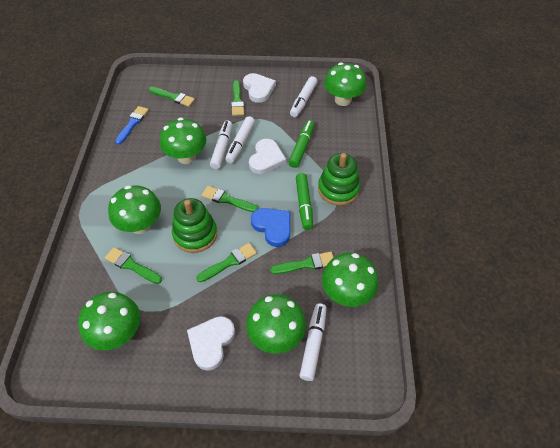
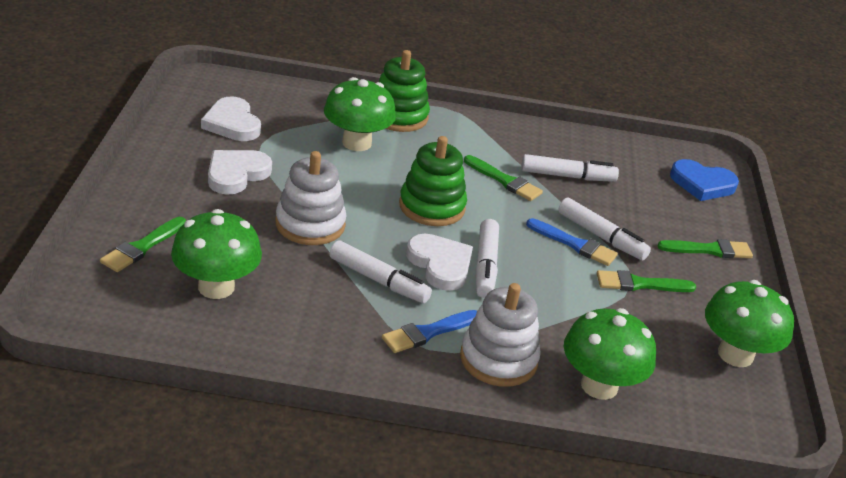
blue brush: 1 -> 2
green brush: 6 -> 4
green marker: 2 -> 0
green mushroom: 6 -> 4
white stacking toy: 0 -> 2

